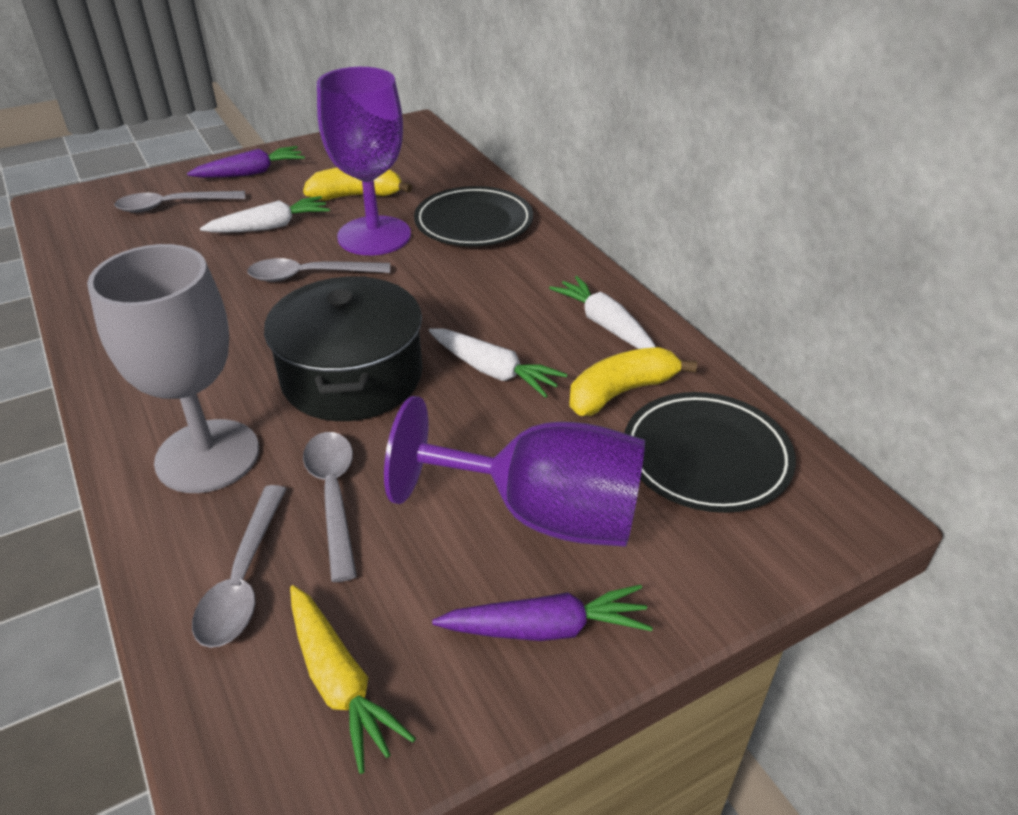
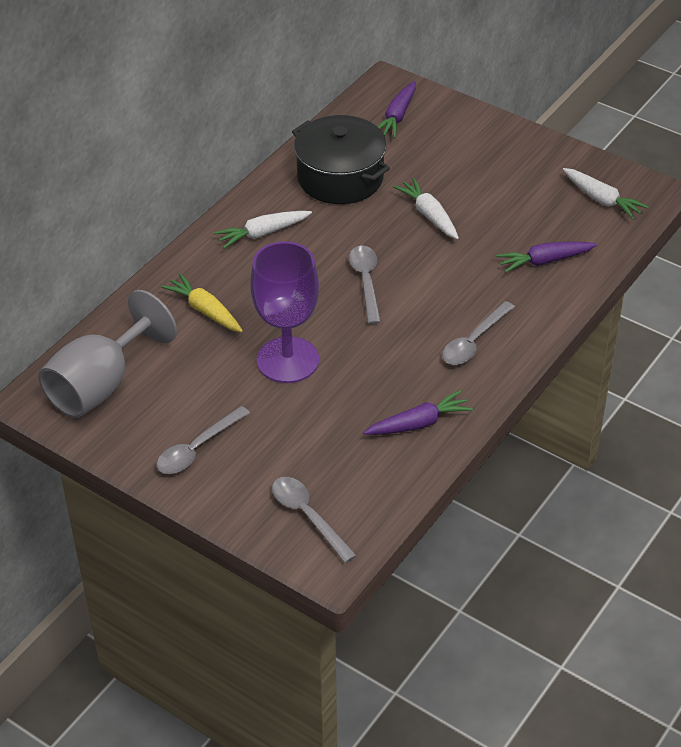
black plate: 2 -> 0
purple carrot: 2 -> 3
purple goblet: 2 -> 1
yellow banana: 2 -> 0

